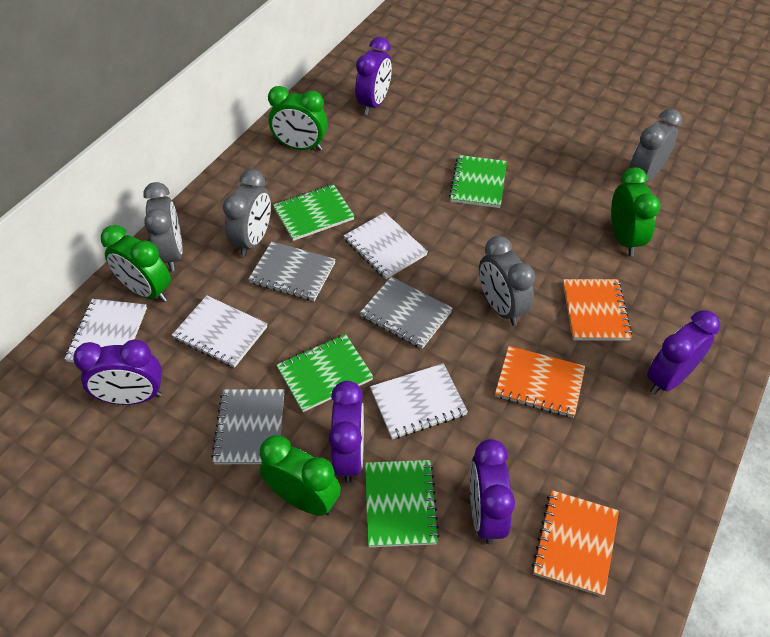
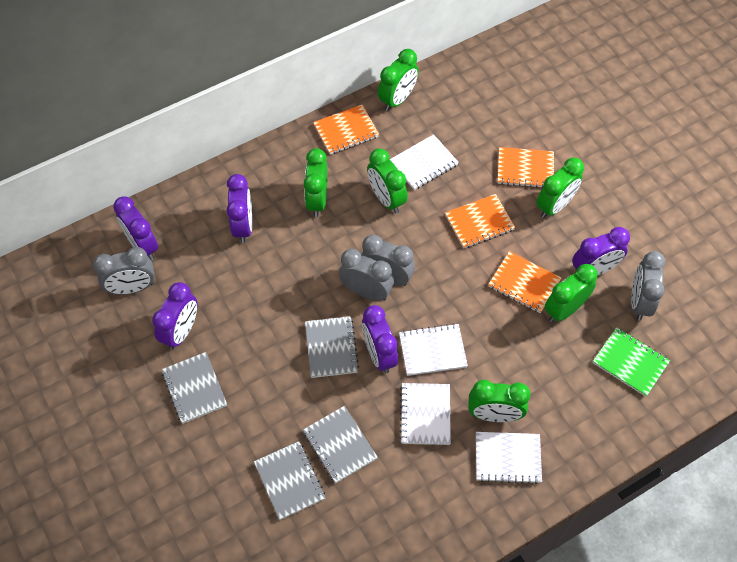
green clock: 4 -> 6
green notebook: 4 -> 1
grey notebook: 3 -> 4
orange notebook: 3 -> 4

